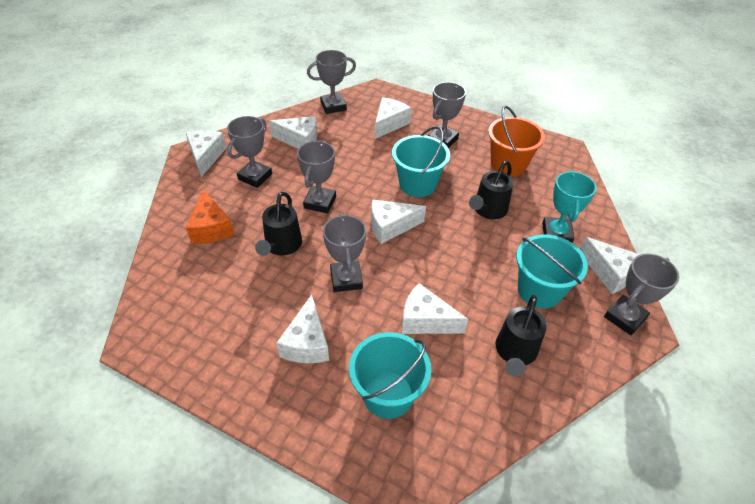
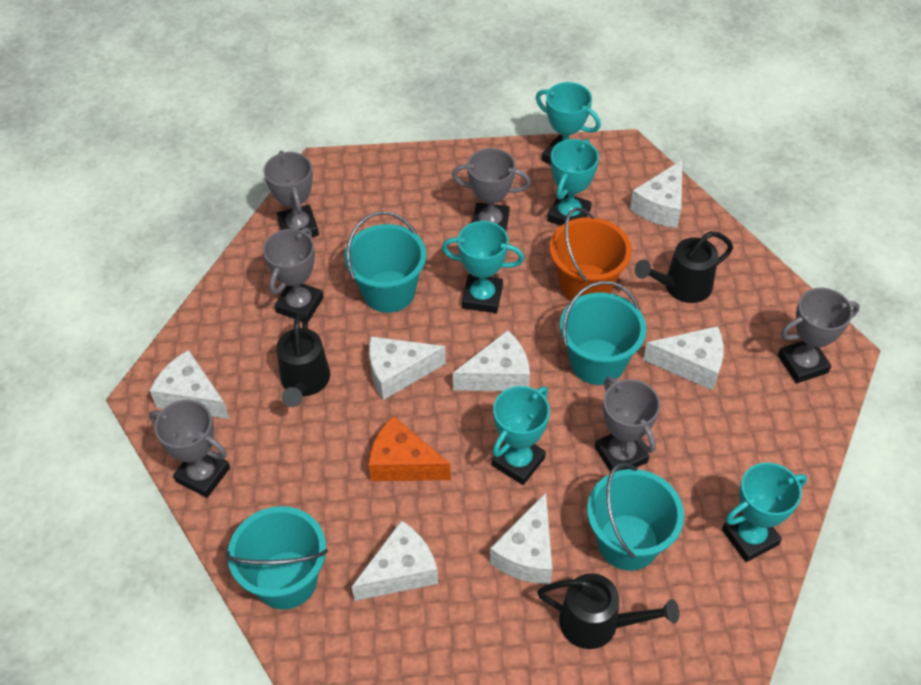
turquoise bucket: 3 -> 4
turquoise trophy: 1 -> 5

